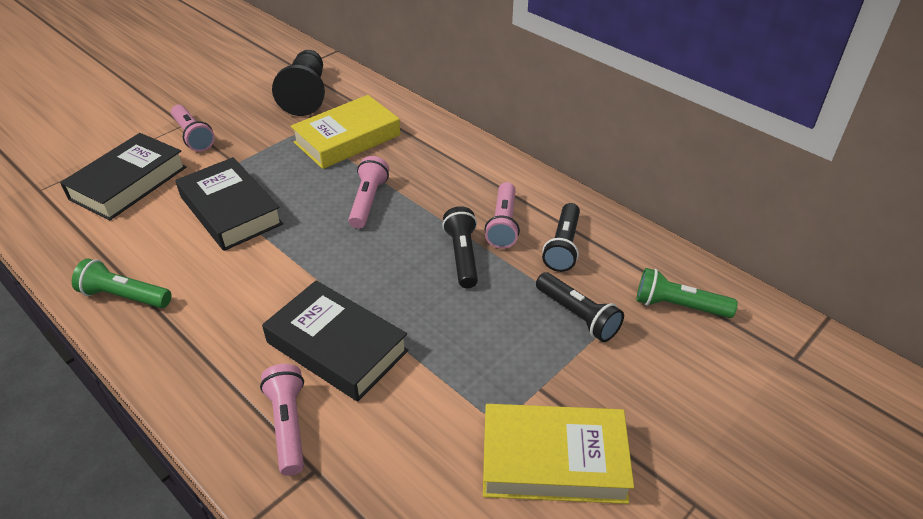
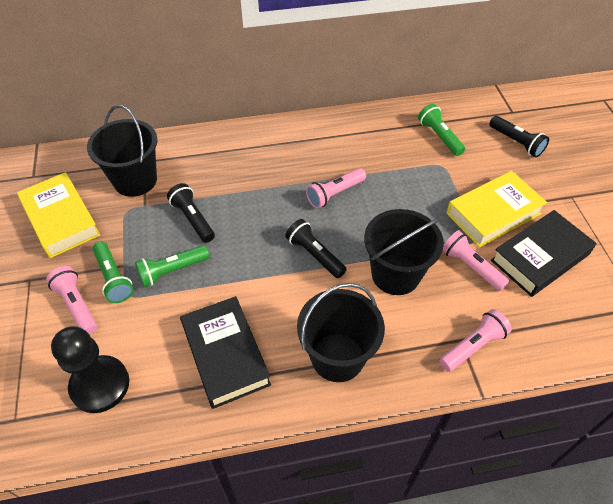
black book: 3 -> 2
black bucket: 0 -> 3
green flashlight: 2 -> 3

